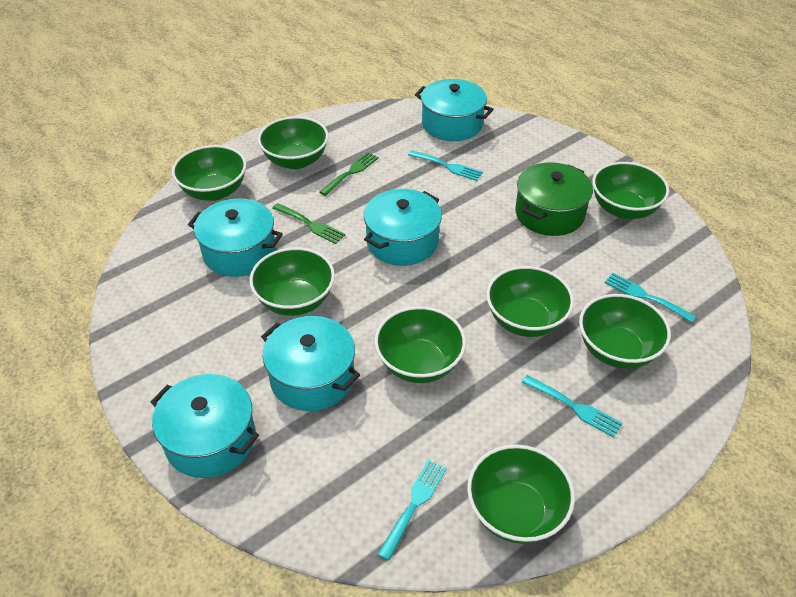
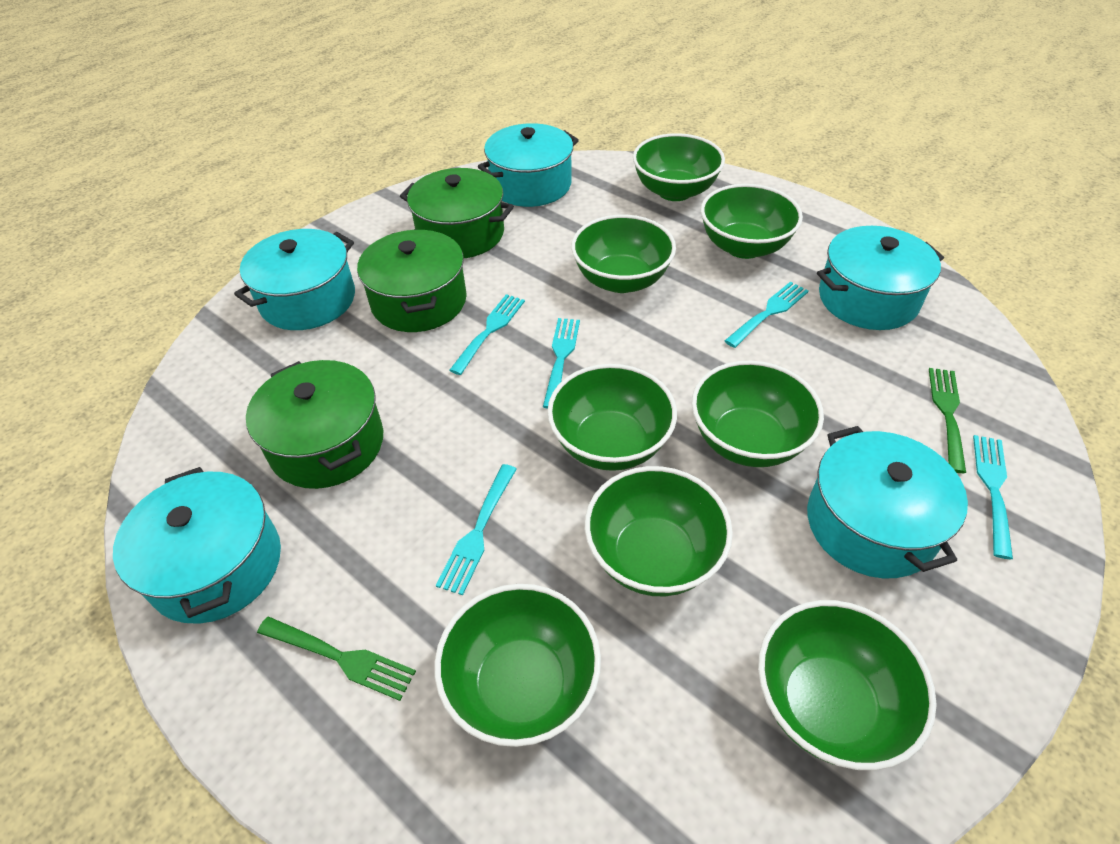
green pot: 1 -> 3
turquoise fork: 4 -> 5

